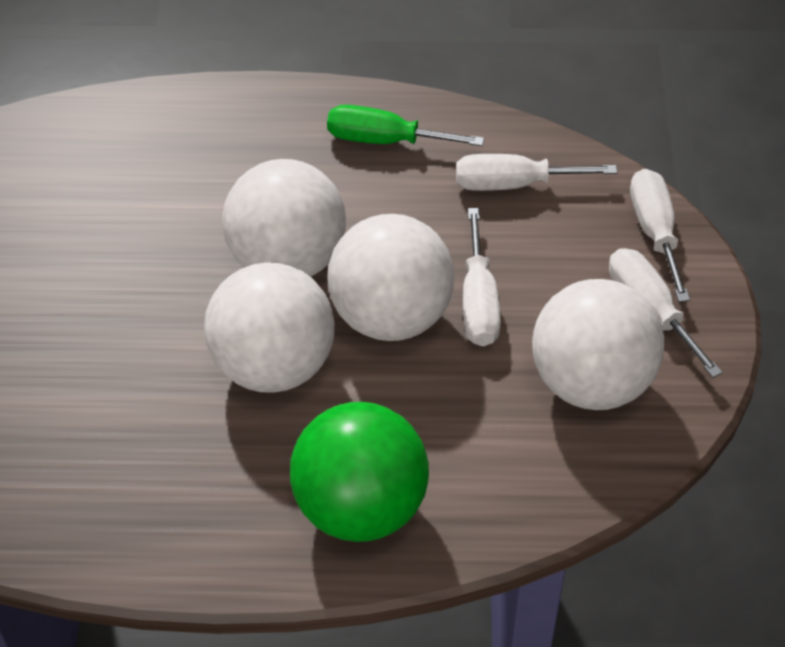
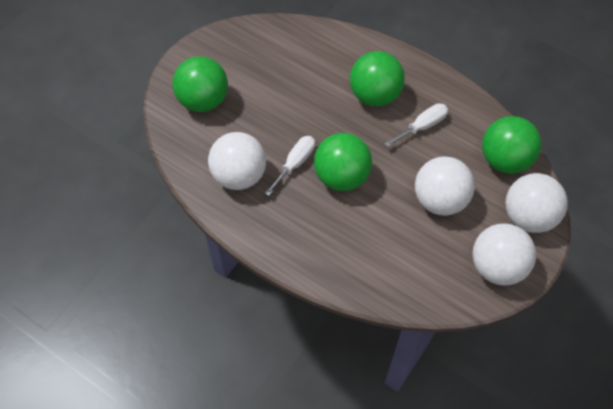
green ball: 1 -> 4
green screwdriver: 1 -> 0
white screwdriver: 4 -> 2

